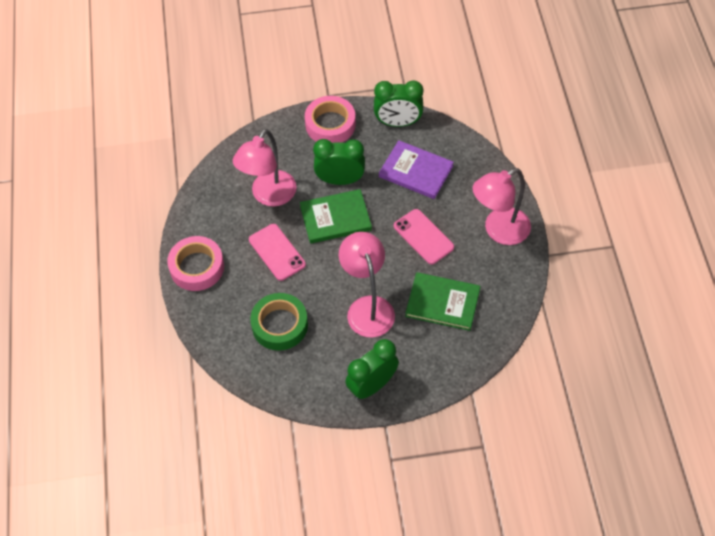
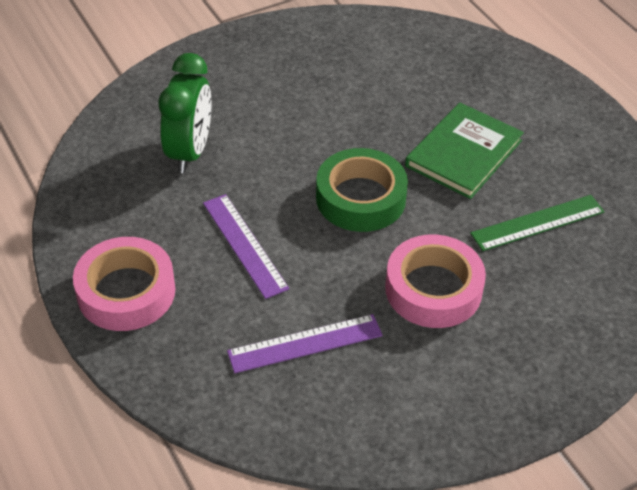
green book: 2 -> 1
green clock: 3 -> 1
green ruler: 0 -> 1
pink lamp: 3 -> 0
pink phone: 2 -> 0
purple book: 1 -> 0
purple ruler: 0 -> 2

